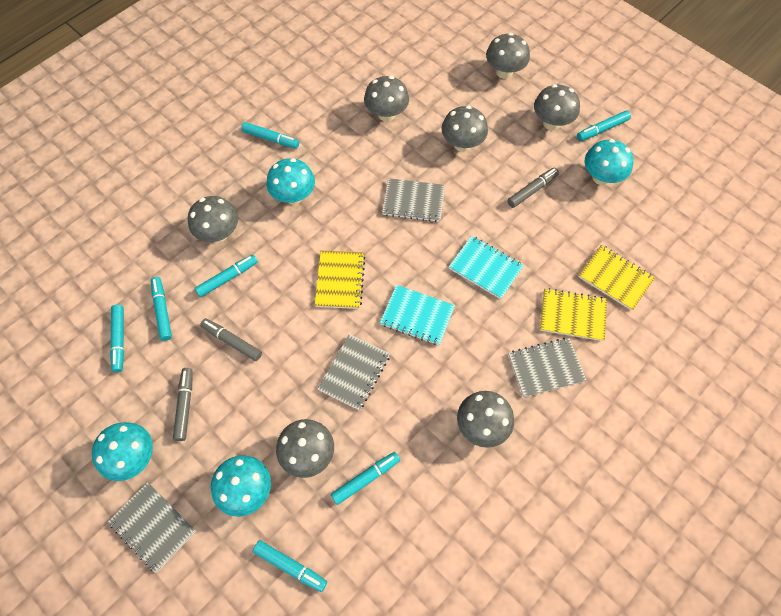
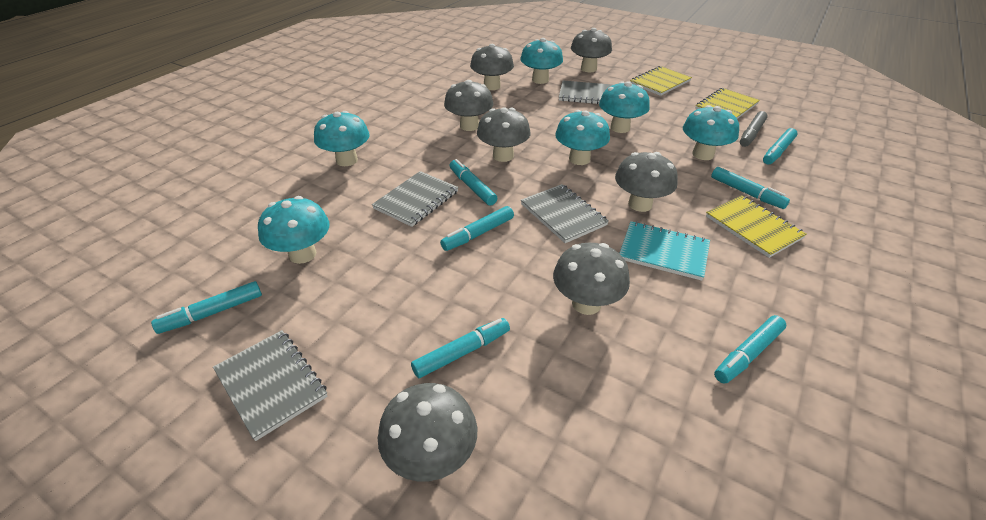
grey marker: 3 -> 1
turquoise mushroom: 4 -> 6
turquoise notebook: 2 -> 1

